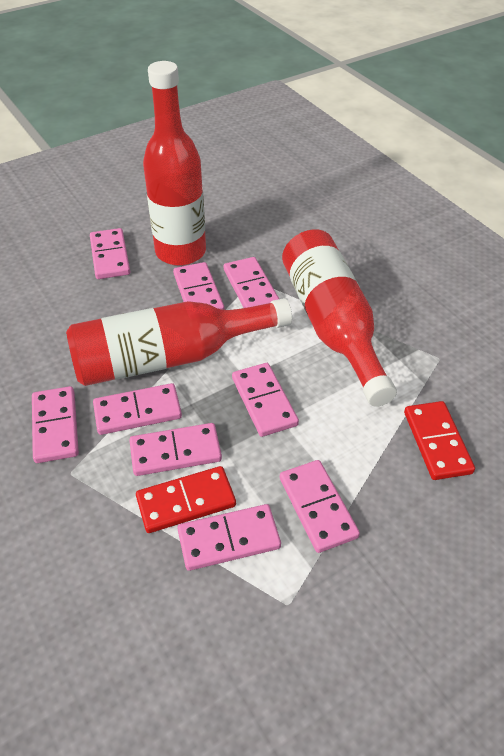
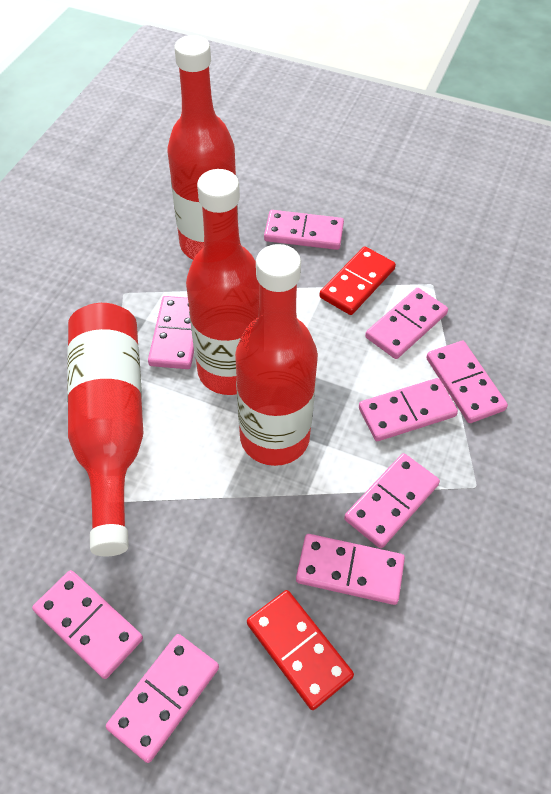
red bottle: 3 -> 4

